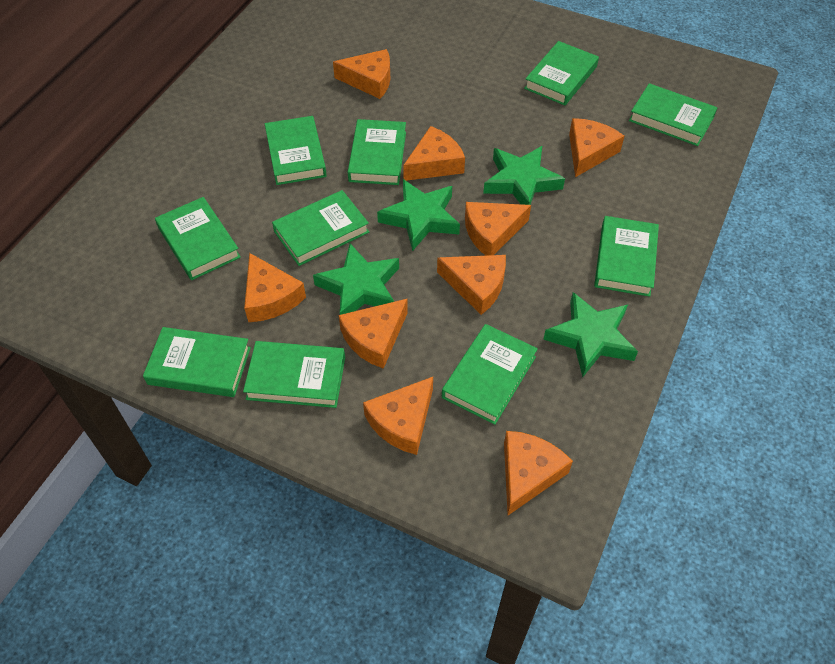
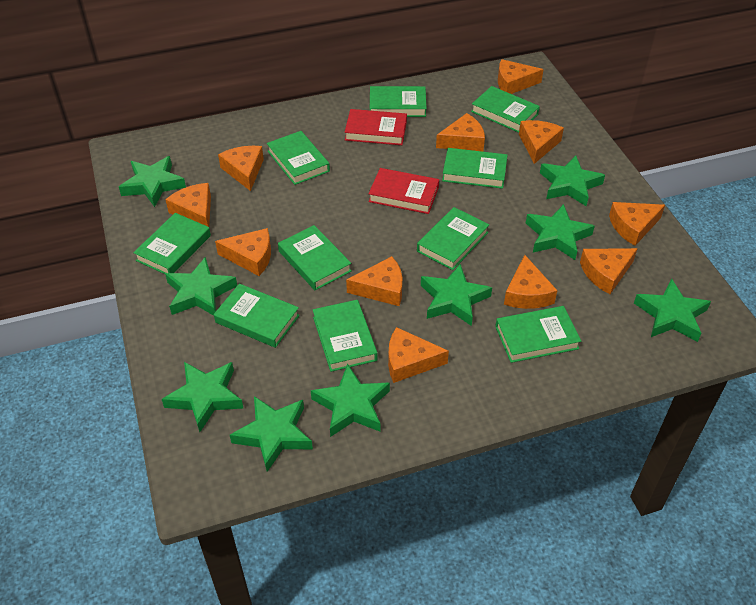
green star: 4 -> 9
orange cheese: 9 -> 11
red book: 0 -> 2

